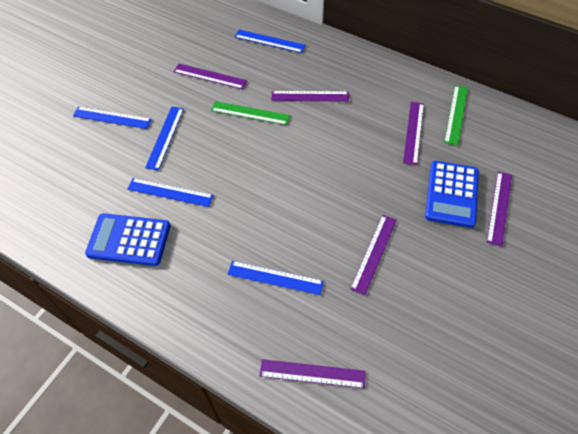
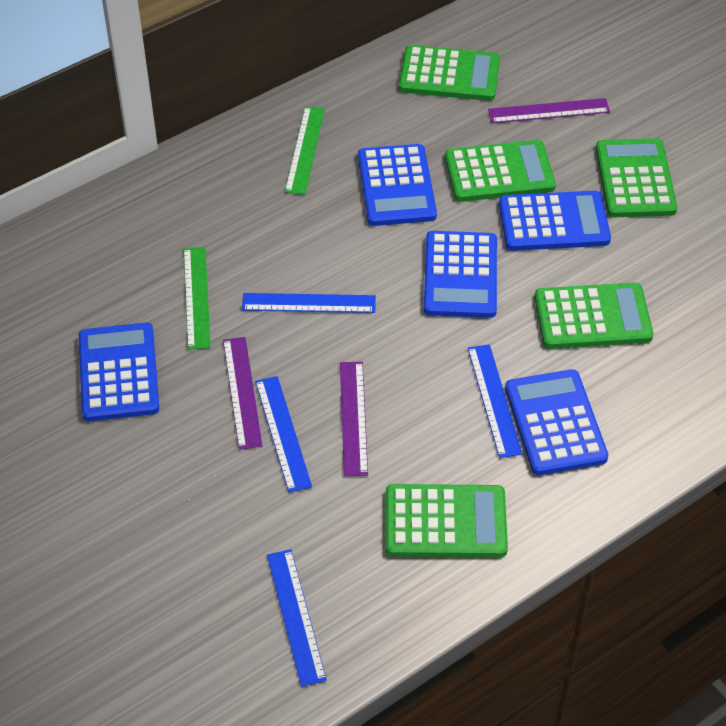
blue calculator: 2 -> 5
blue ruler: 5 -> 4
green calculator: 0 -> 5
purple ruler: 6 -> 3

